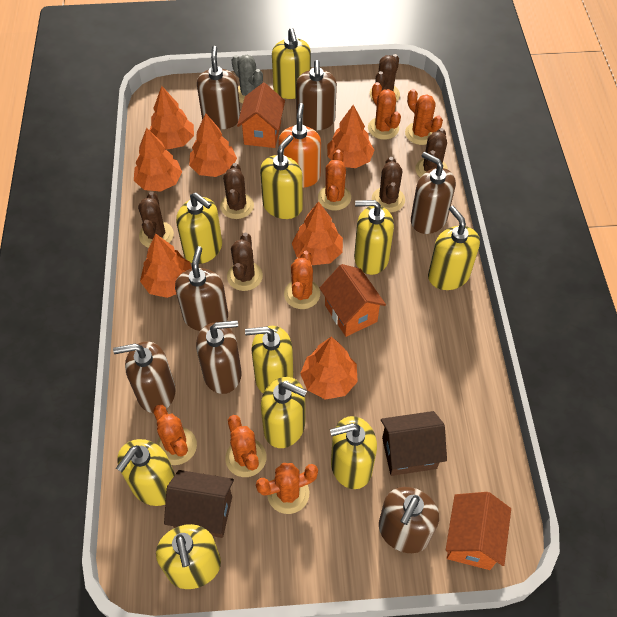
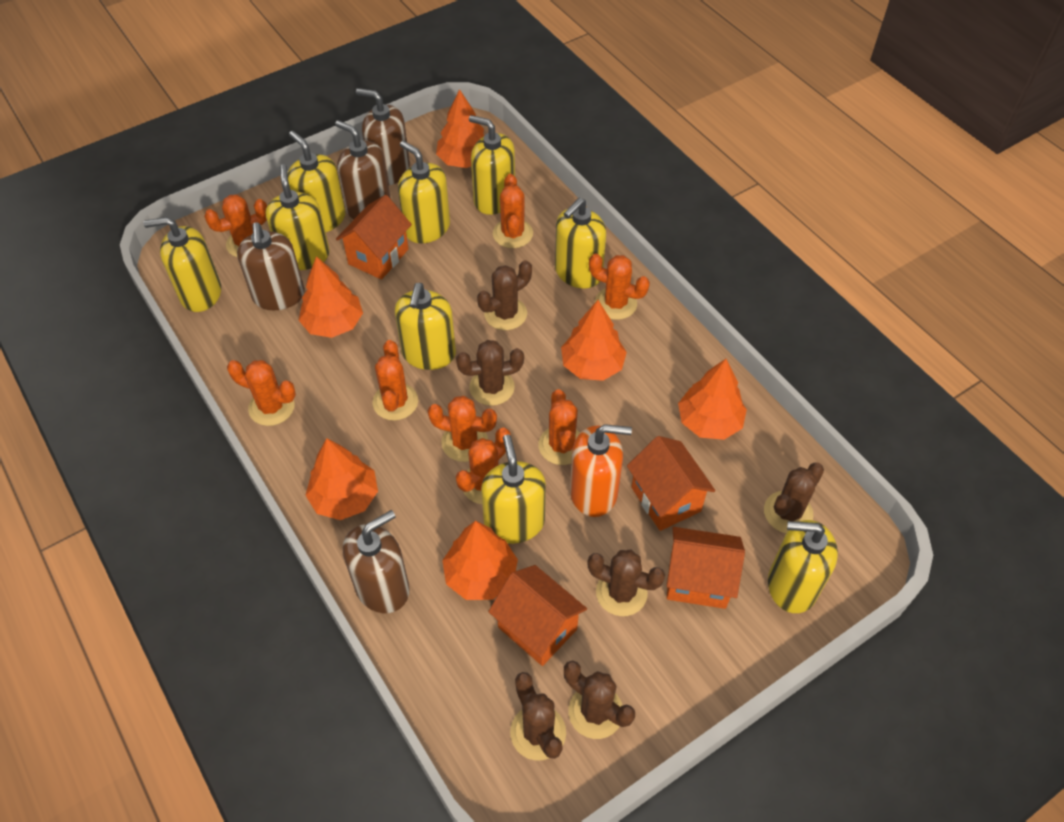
brown house: 2 -> 0
brown soap dispenser: 7 -> 4
grey cactus: 1 -> 0
orange cactus: 7 -> 8
orange house: 3 -> 4
orange tree: 7 -> 6
yellow soap dispenser: 10 -> 9

